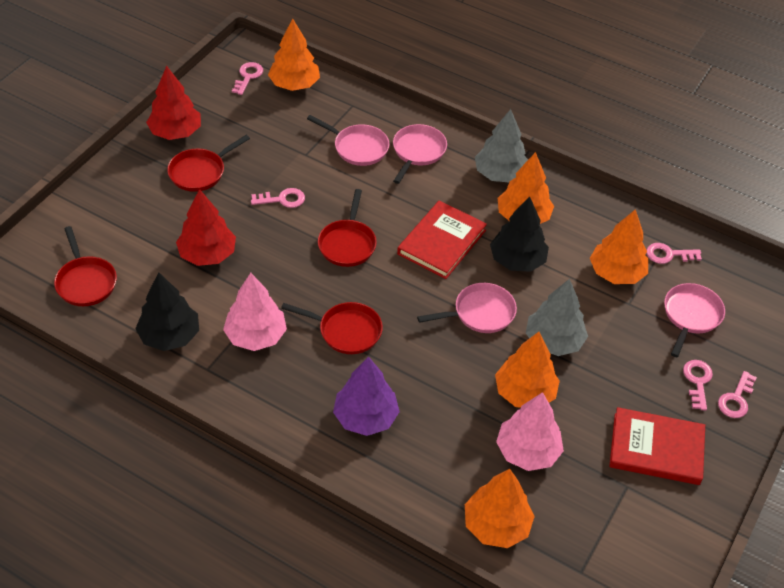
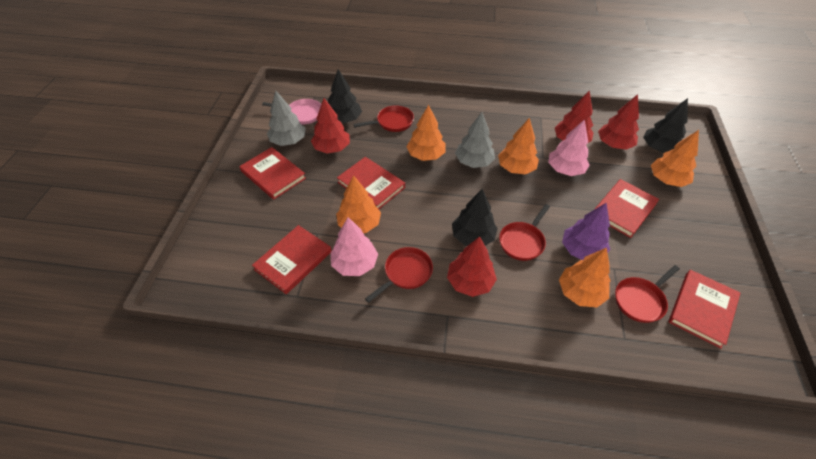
black tree: 2 -> 3
pink key: 5 -> 0
pink pan: 4 -> 1
red book: 2 -> 5
red tree: 2 -> 4

